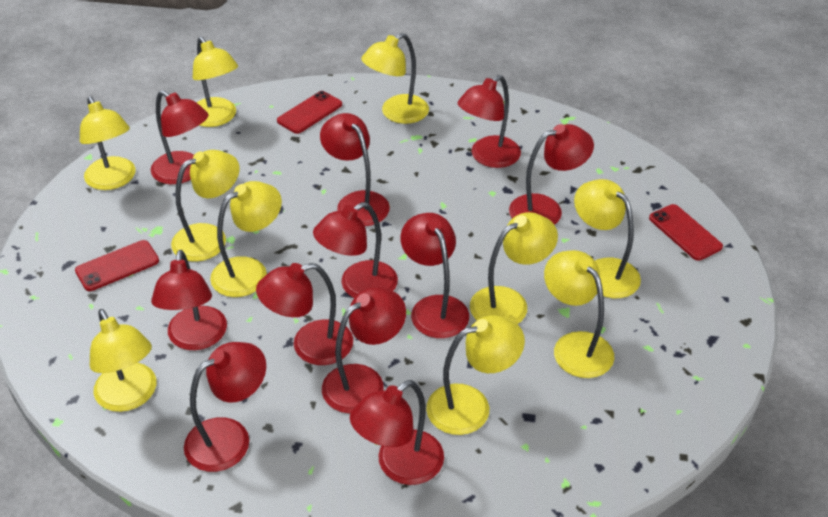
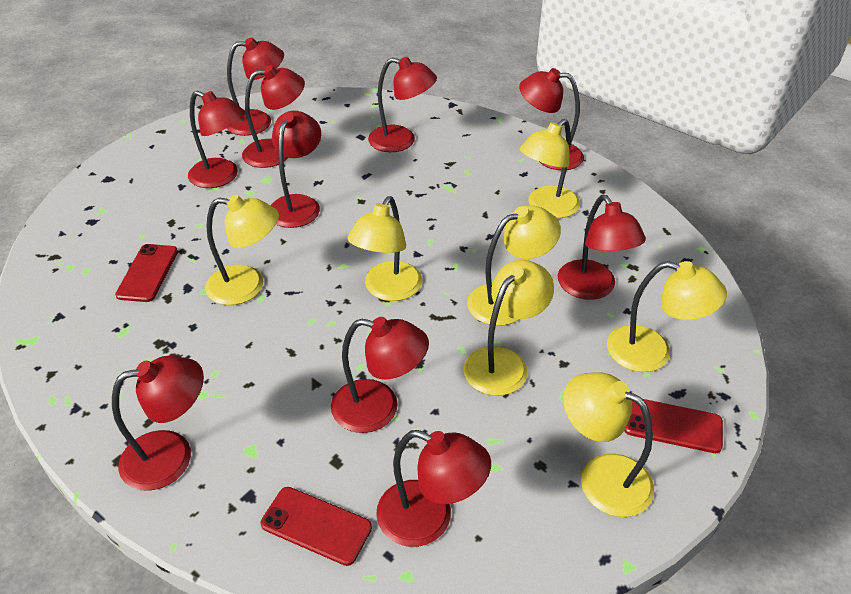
red lamp: 11 -> 10
yellow lamp: 10 -> 7

